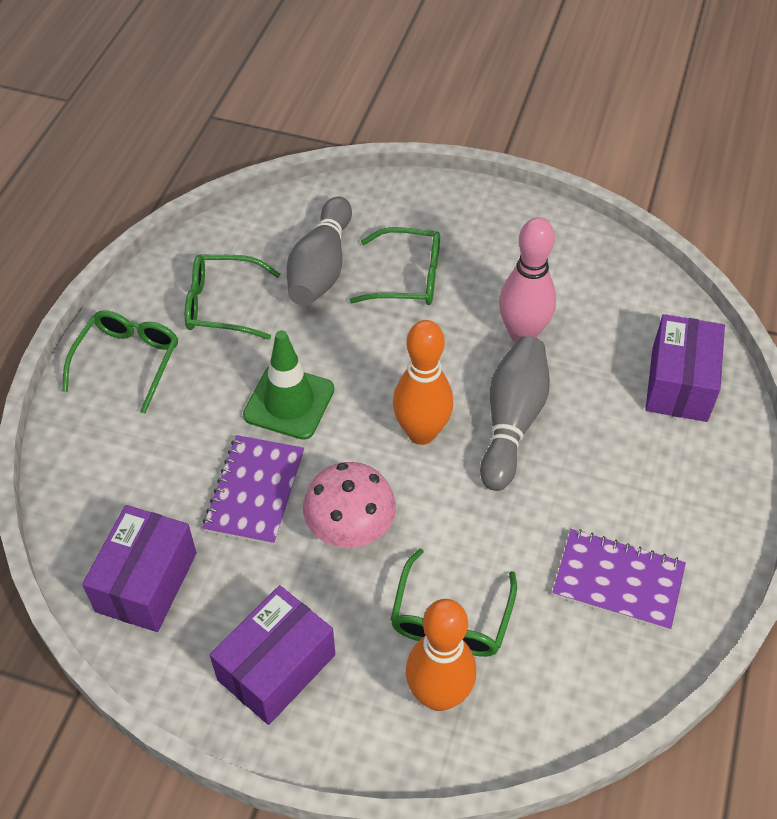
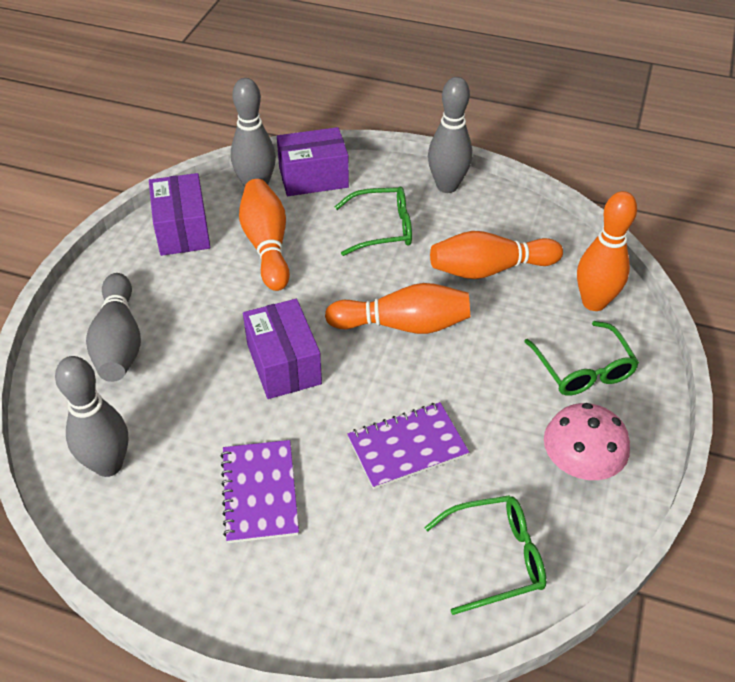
green glasses: 4 -> 3
green traffic cone: 1 -> 0
grey bowling pin: 2 -> 4
orange bowling pin: 2 -> 4
pink bowling pin: 1 -> 0

